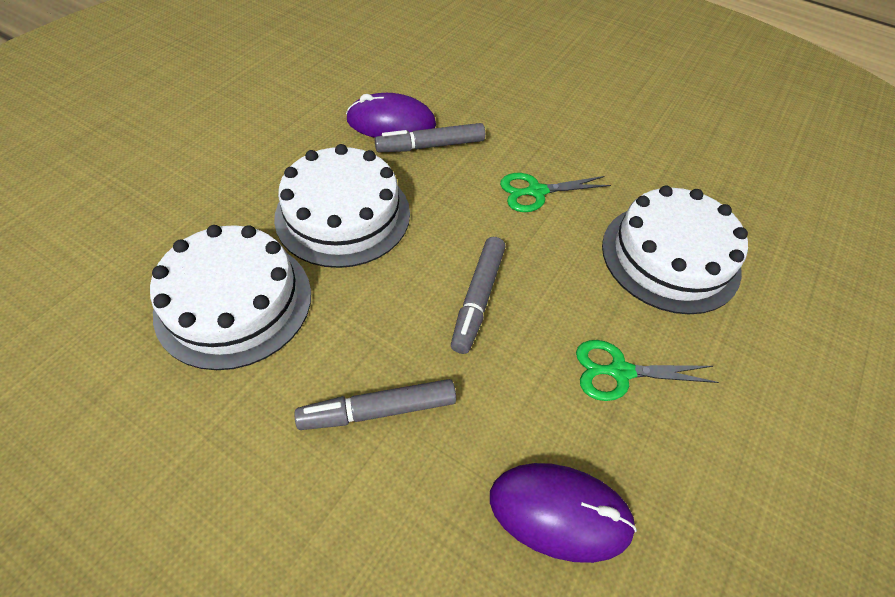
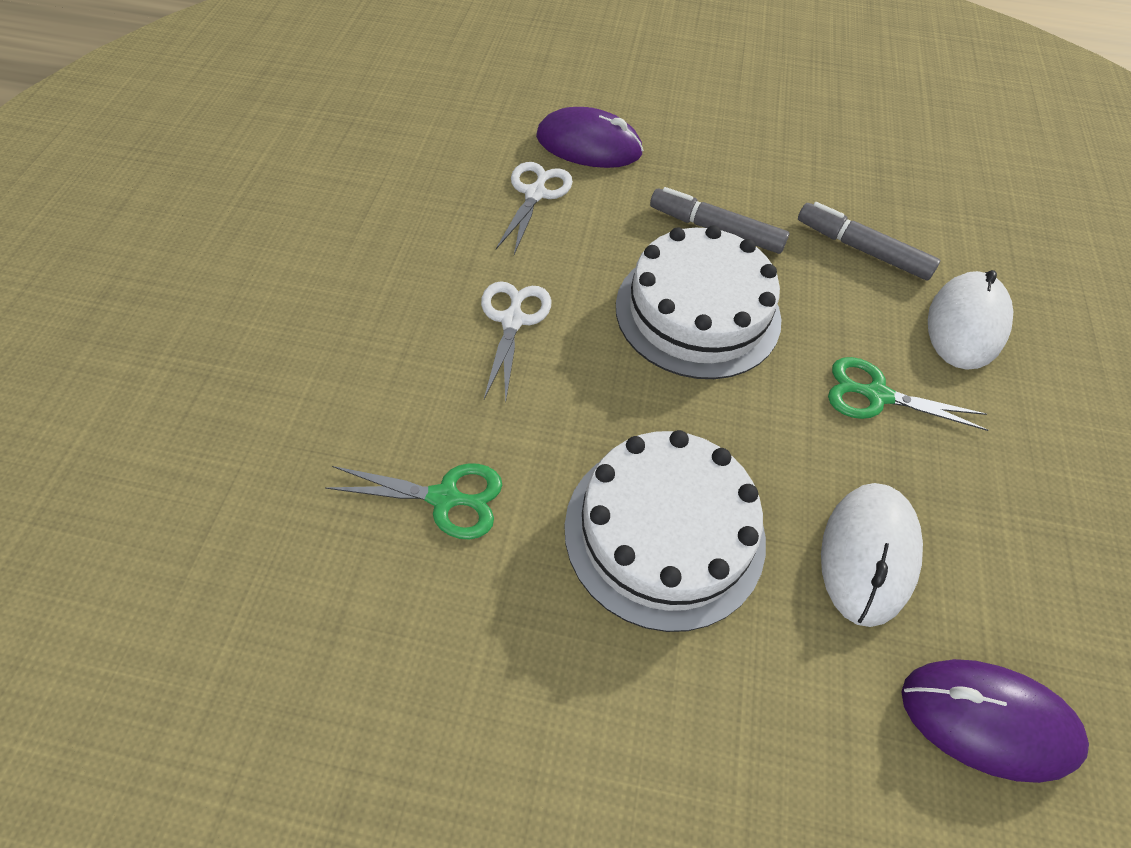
grey marker: 3 -> 2
white cake: 3 -> 2
white mouse: 0 -> 2
white scissors: 0 -> 2

